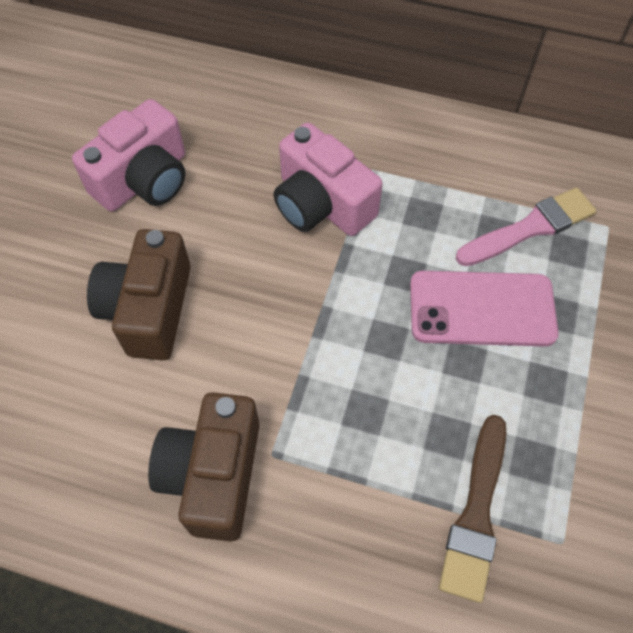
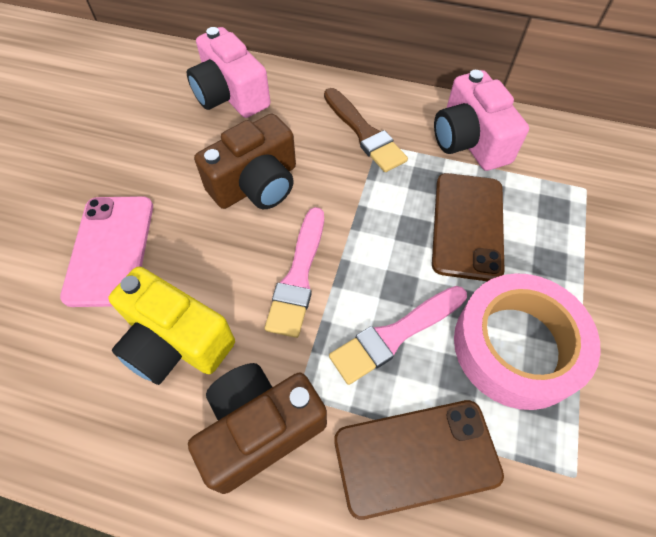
brown phone: 0 -> 2
pink brush: 1 -> 2
pink tape: 0 -> 1
yellow camera: 0 -> 1

